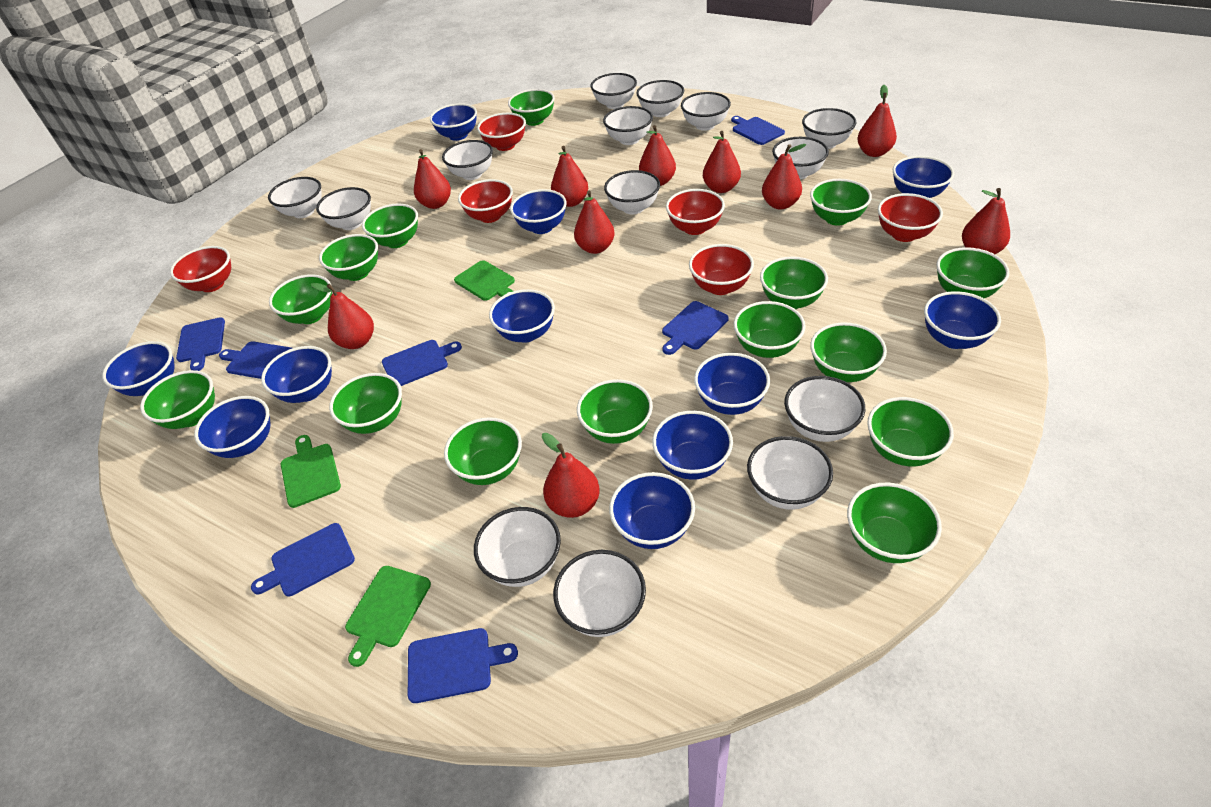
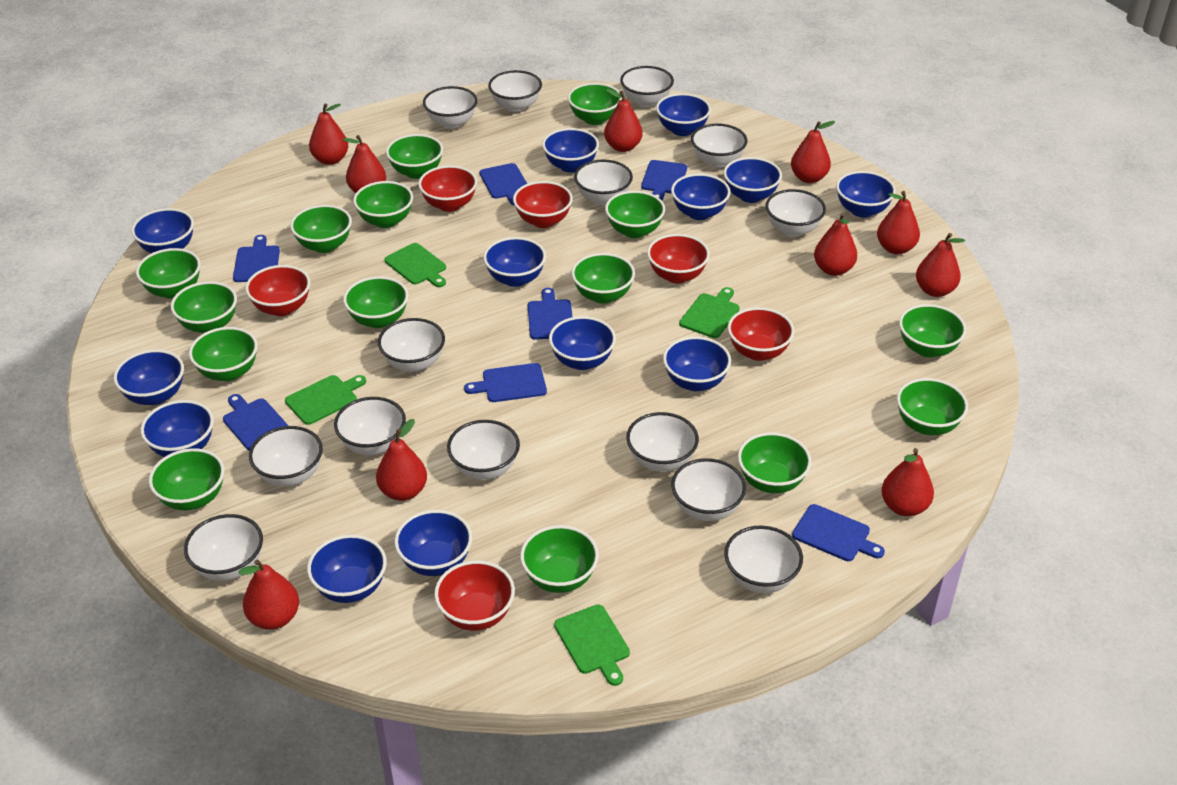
blue bowl: 11 -> 13
green cutting board: 3 -> 4

